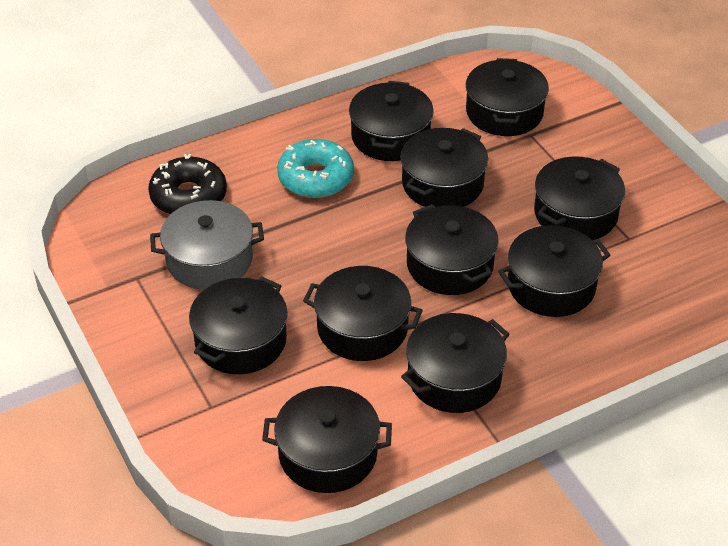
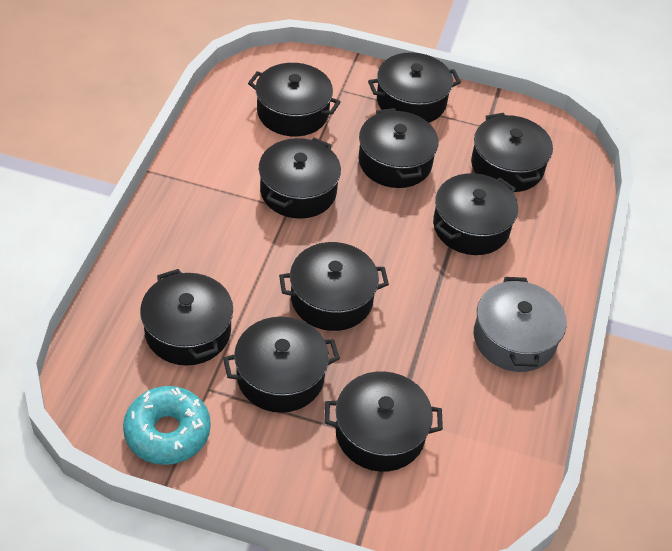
black donut: 1 -> 0

